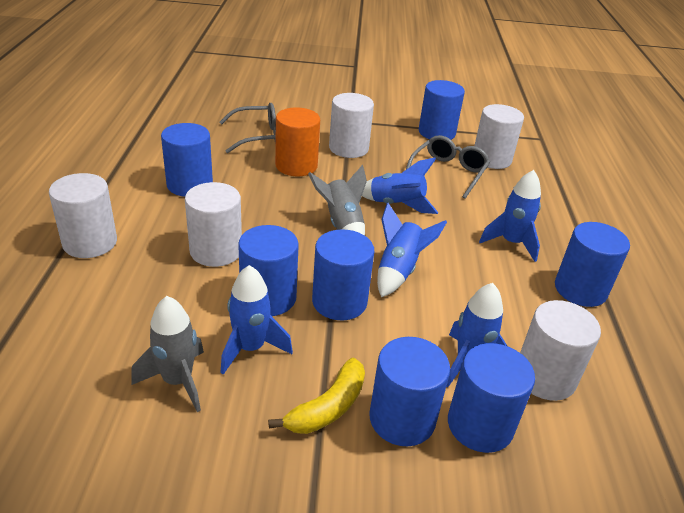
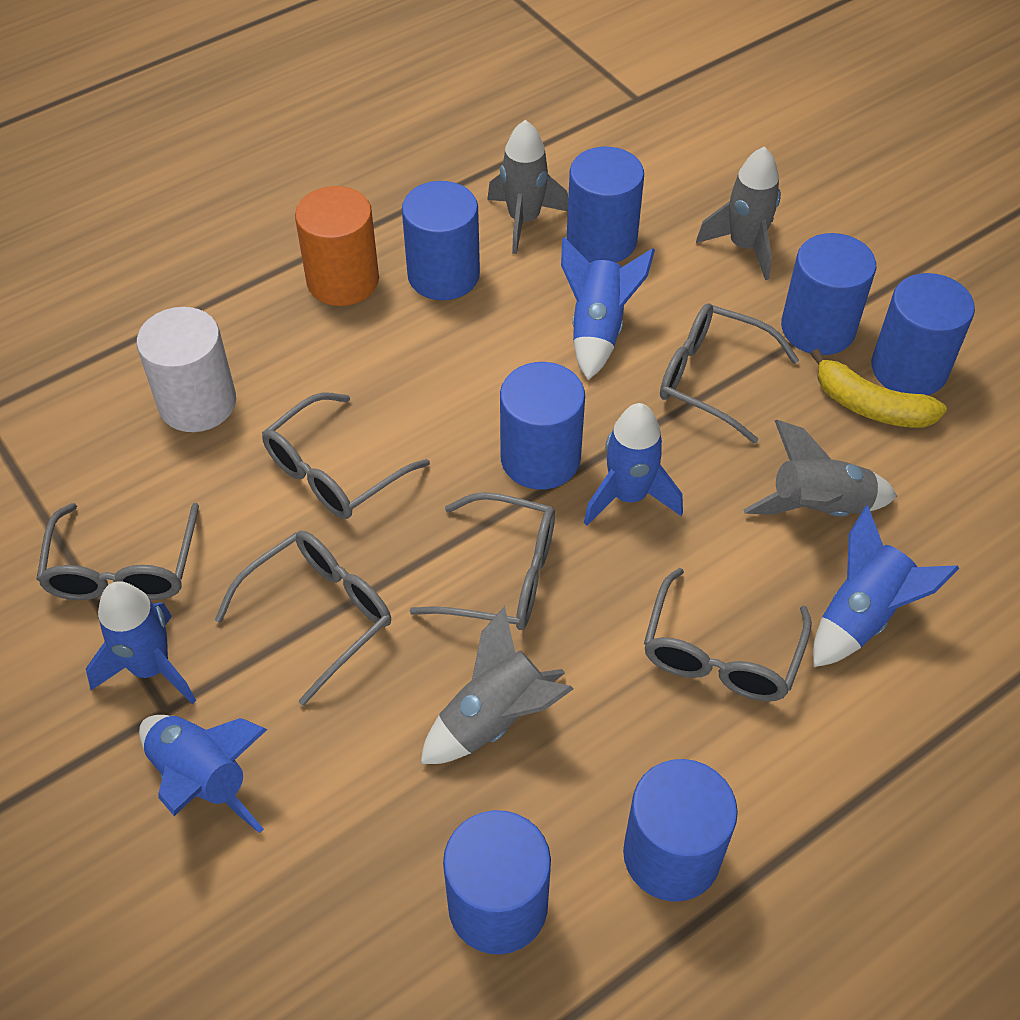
grey glasses: 2 -> 6
grey rocket: 2 -> 4
white cylinder: 5 -> 1

